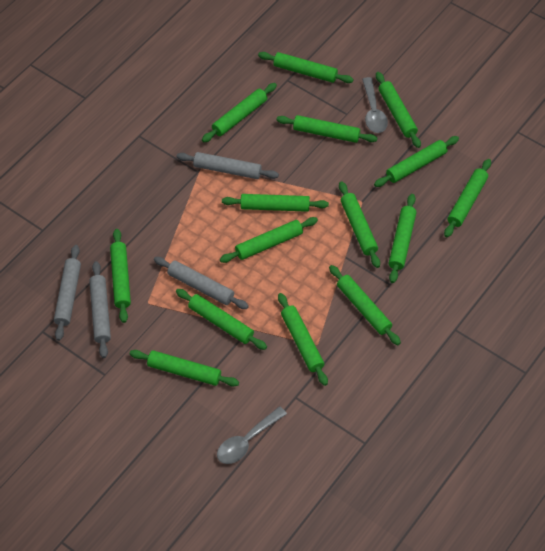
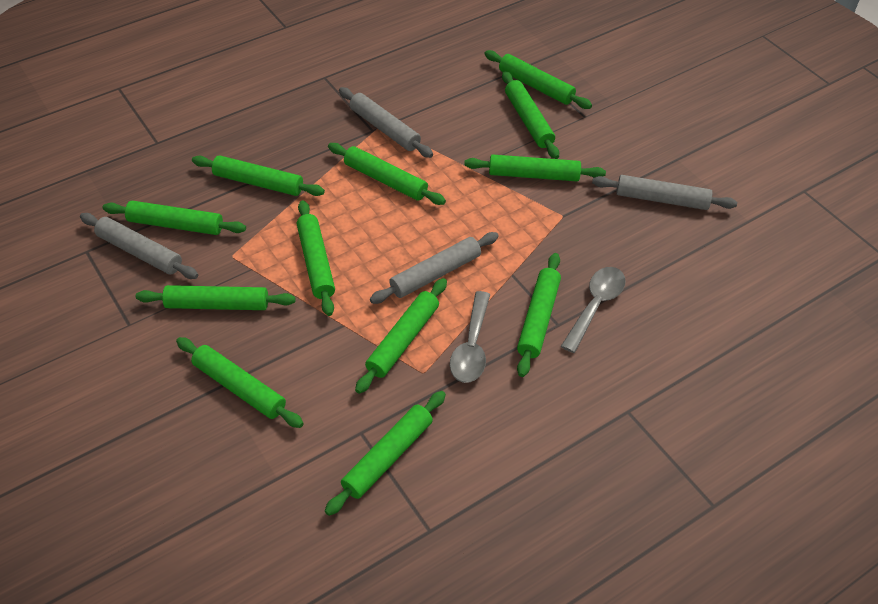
green rolling pin: 15 -> 12

